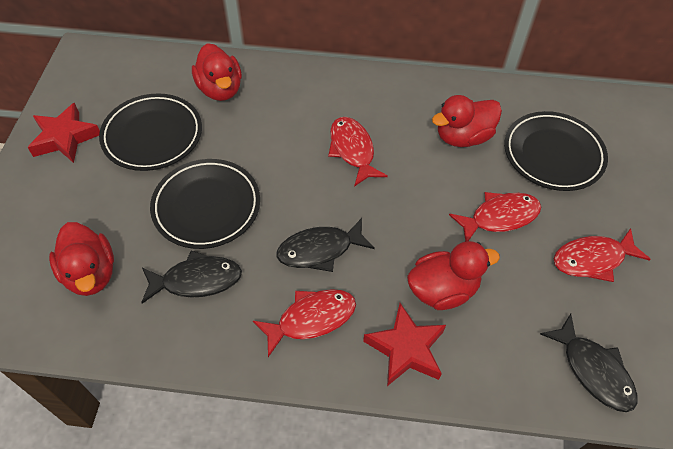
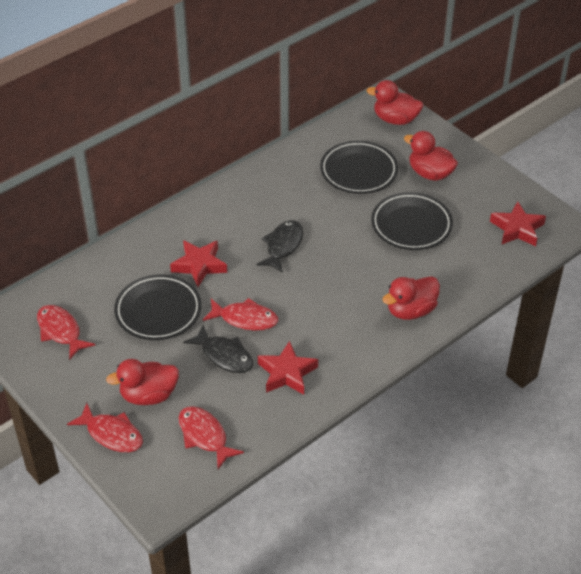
black fish: 3 -> 2
red star: 2 -> 3

